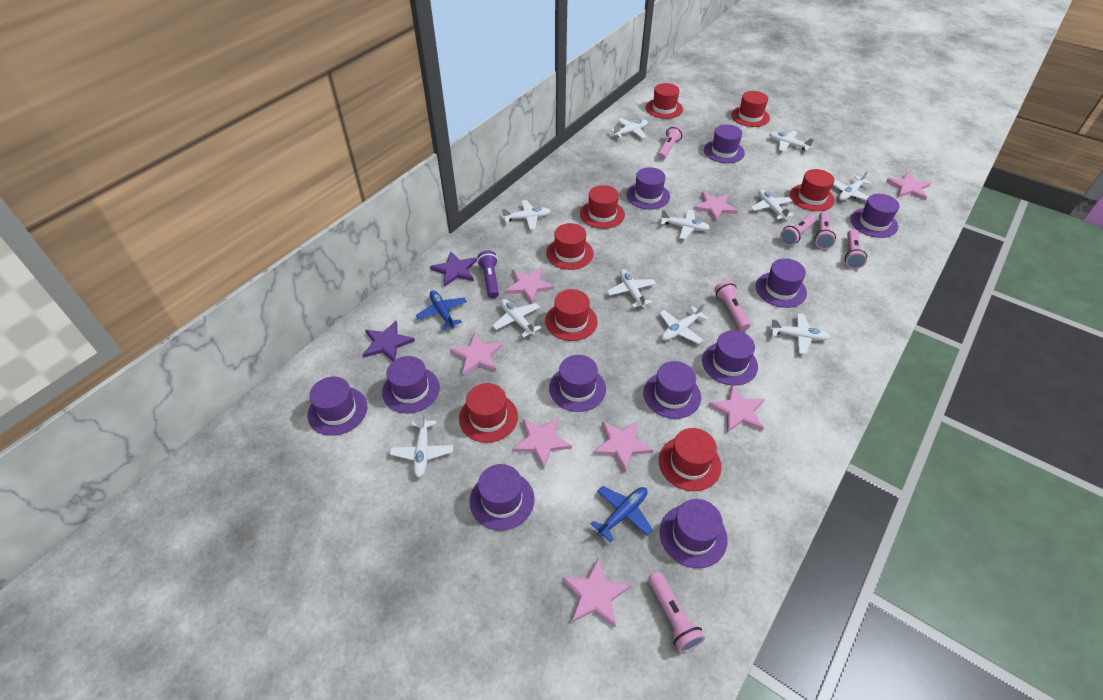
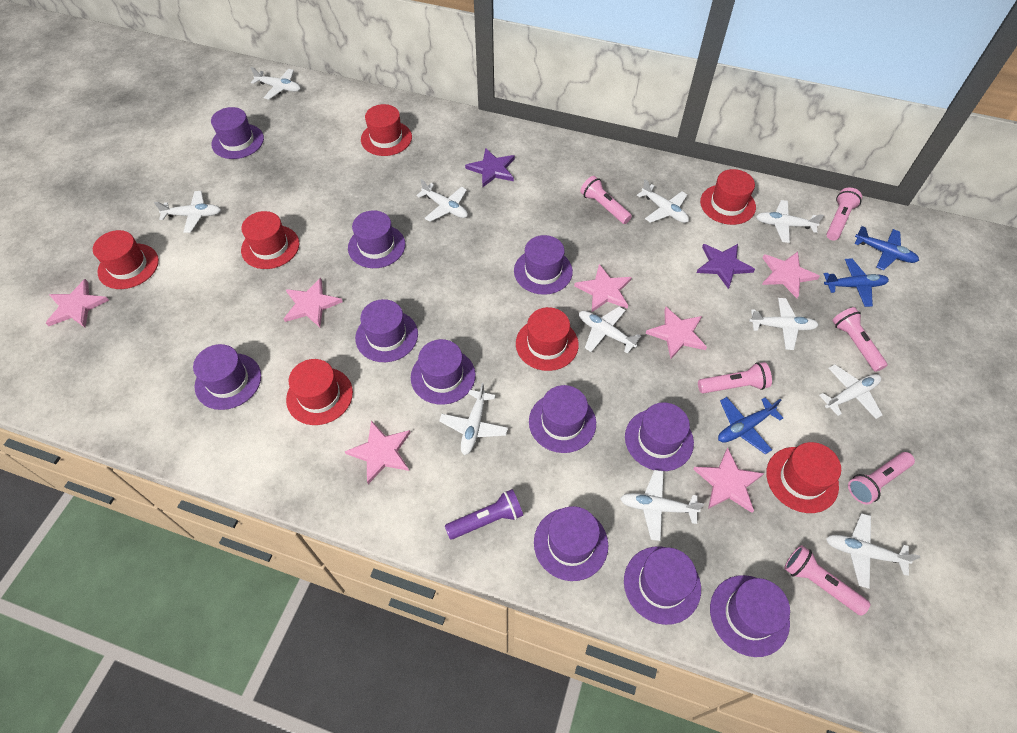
blue plane: 2 -> 3
pink star: 8 -> 7
red hat: 8 -> 7

